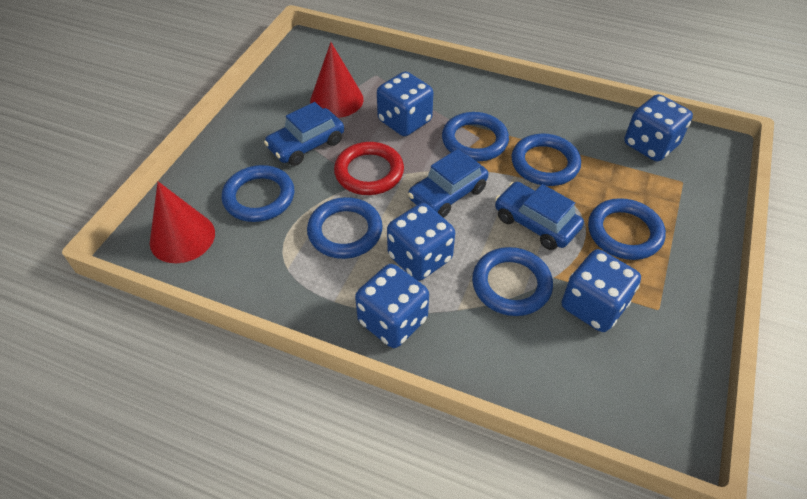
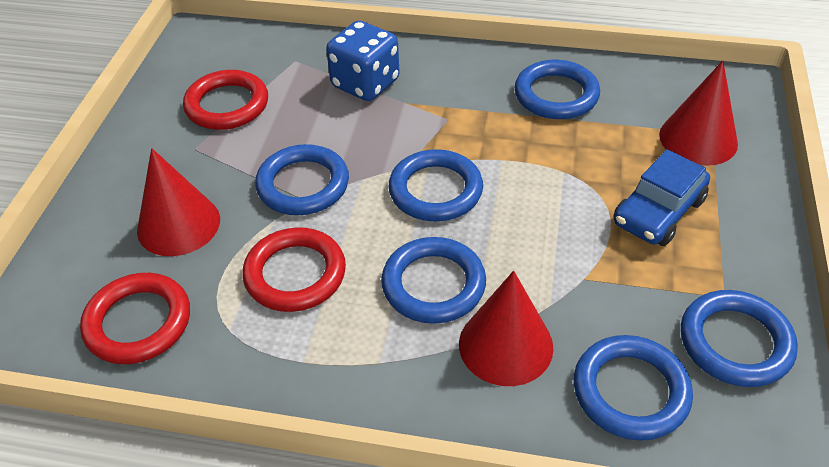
blue car: 3 -> 1
blue dice: 5 -> 1
red cone: 2 -> 3
red ring: 1 -> 3

